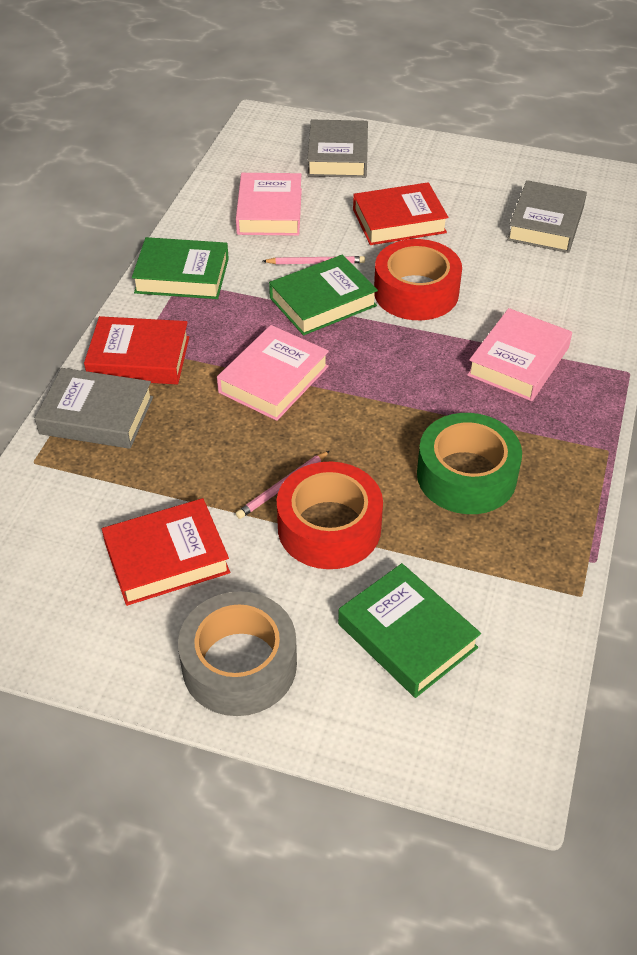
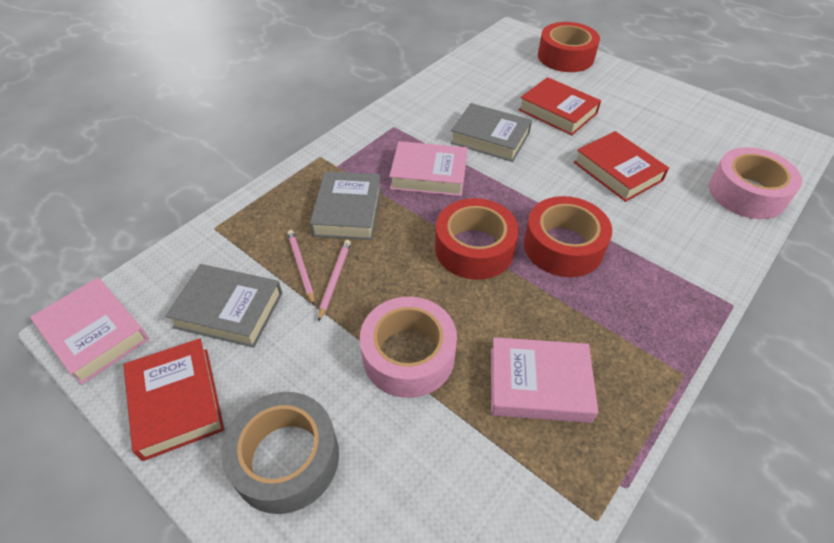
green book: 3 -> 0
green tape: 1 -> 0
pink tape: 0 -> 2
red tape: 2 -> 3

